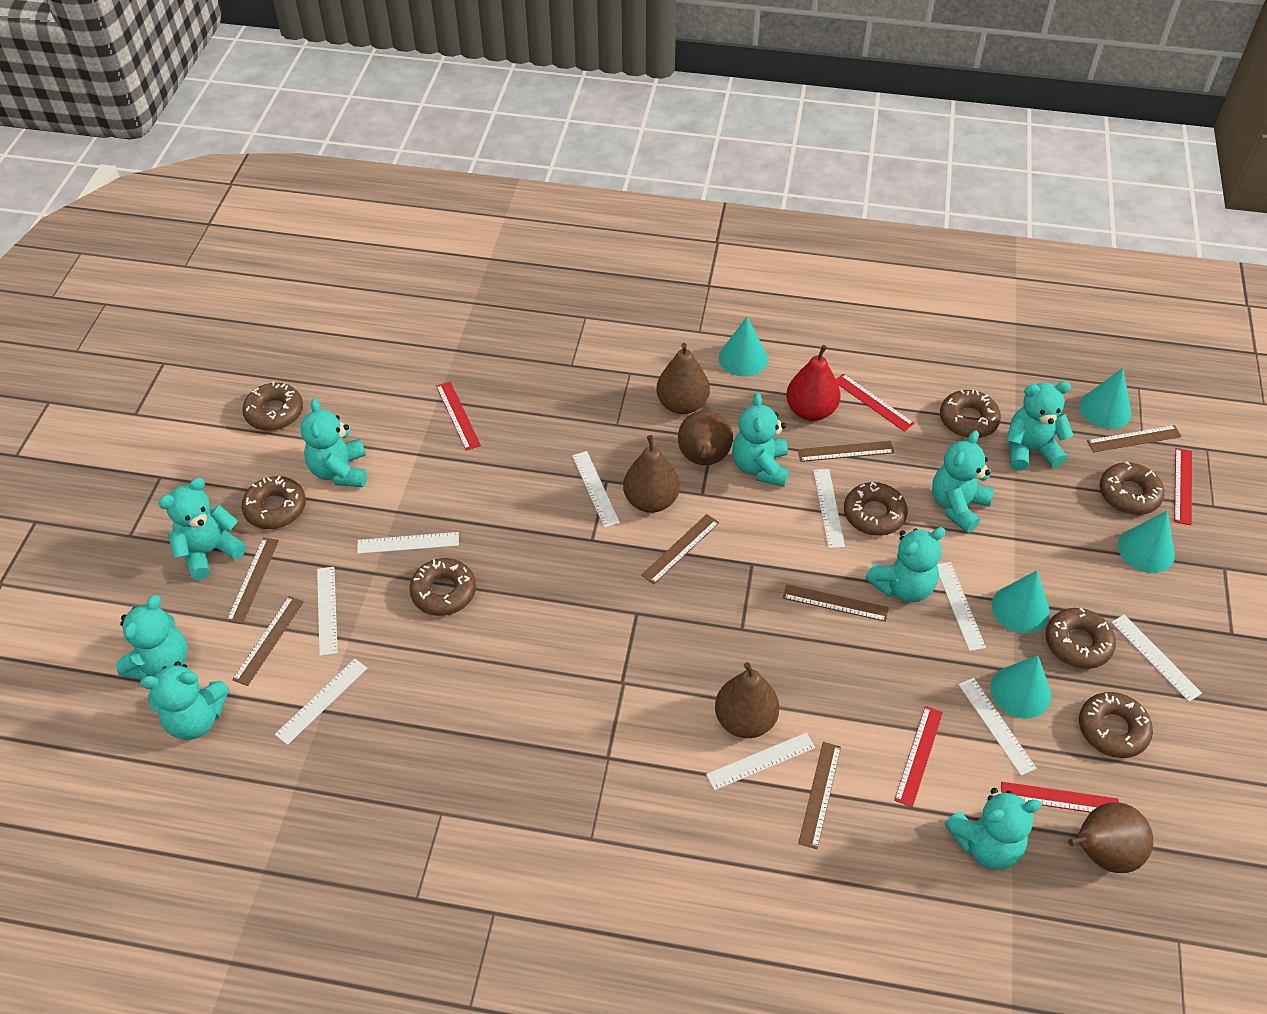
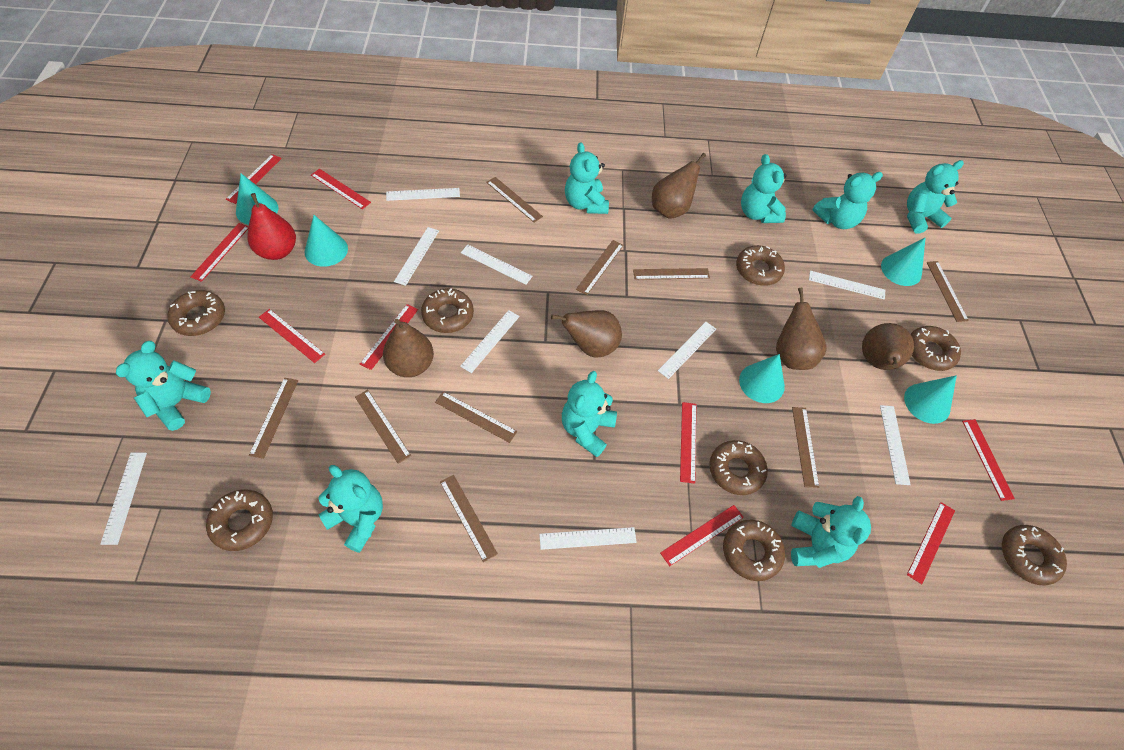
brown ruler: 7 -> 9
red ruler: 5 -> 9
turquoise teddy bear: 9 -> 8

